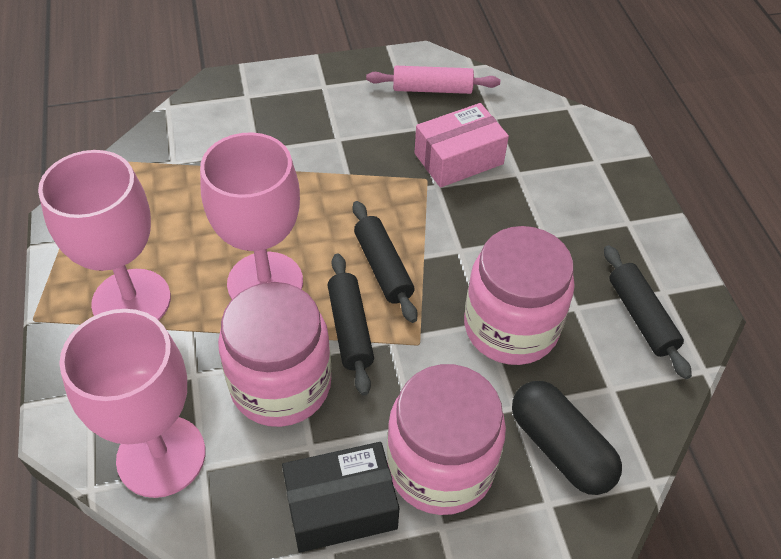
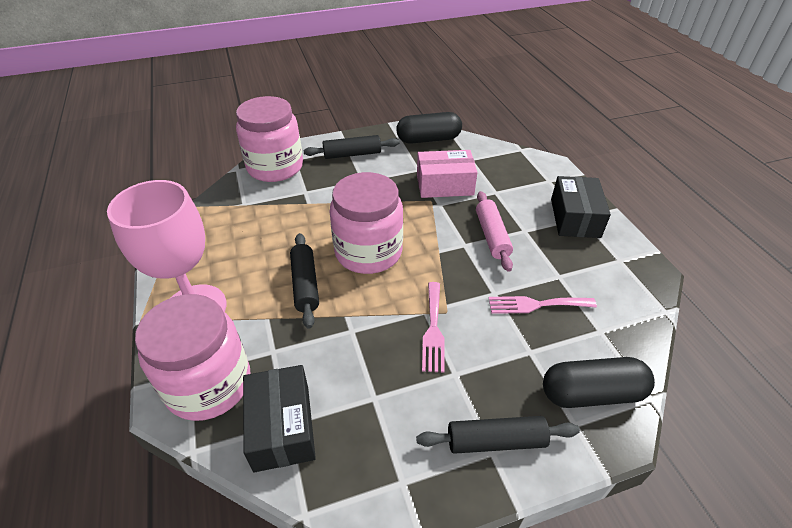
black box: 1 -> 2
black capsule: 1 -> 2
pink fork: 0 -> 2
pink goblet: 3 -> 1

